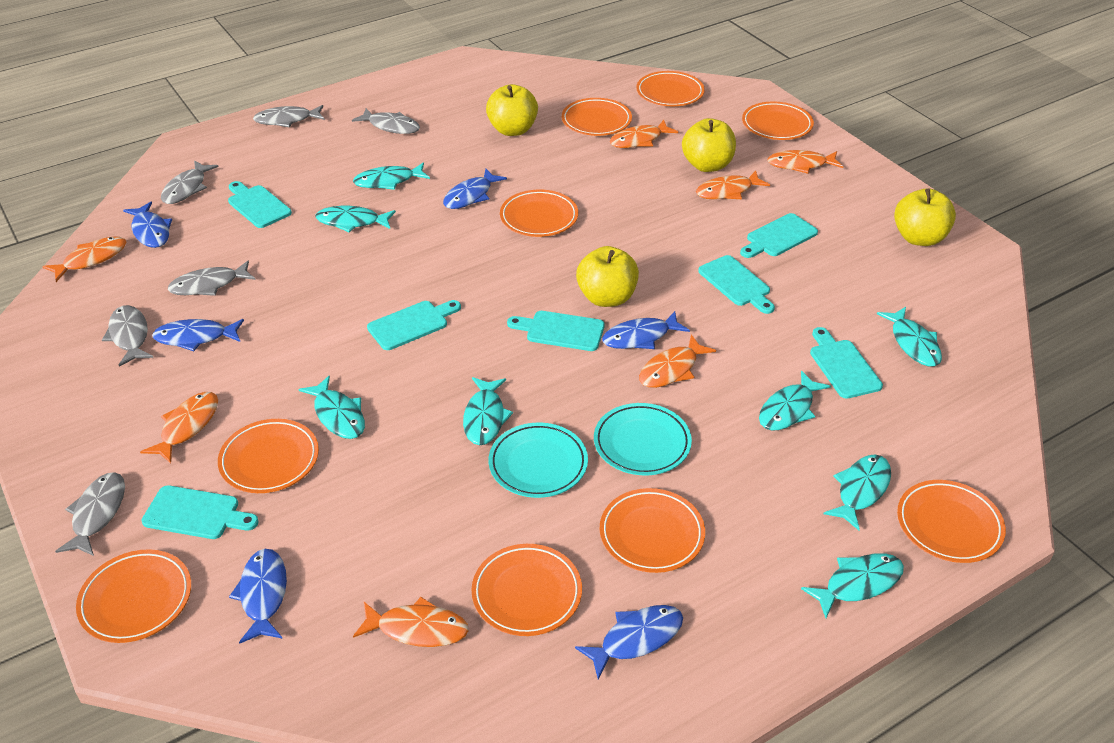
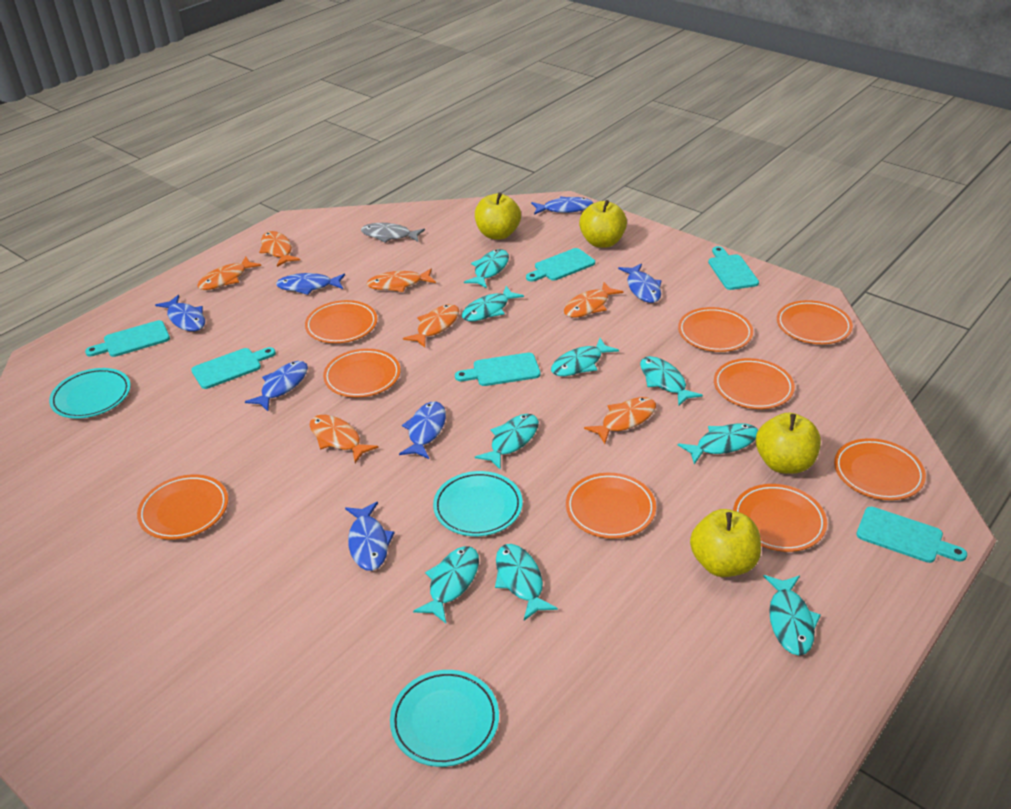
blue fish: 6 -> 7
grey fish: 6 -> 1
turquoise cutting board: 7 -> 6
turquoise fish: 8 -> 9
turquoise plate: 2 -> 3

